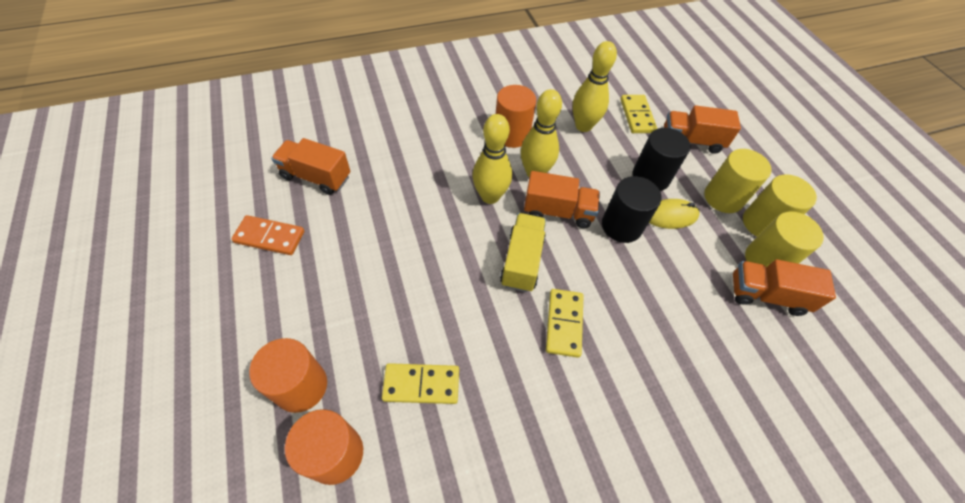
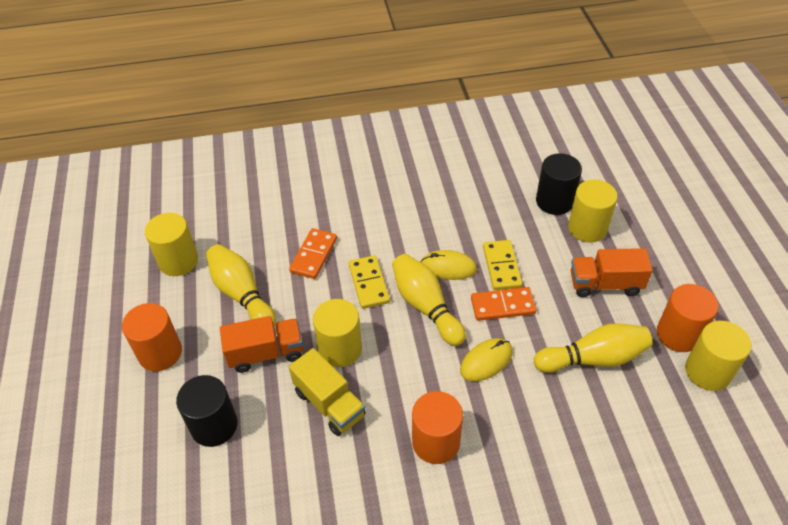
orange domino: 1 -> 2
orange truck: 4 -> 2
yellow cylinder: 3 -> 4
yellow domino: 3 -> 2
yellow mouse: 1 -> 2

